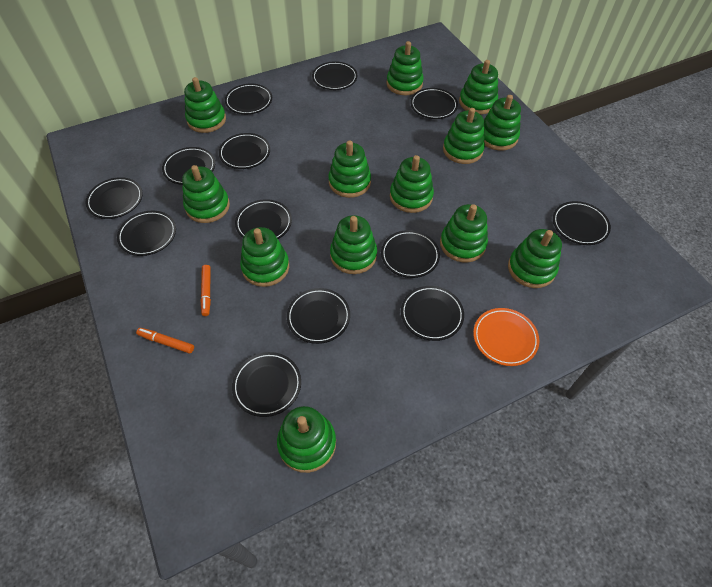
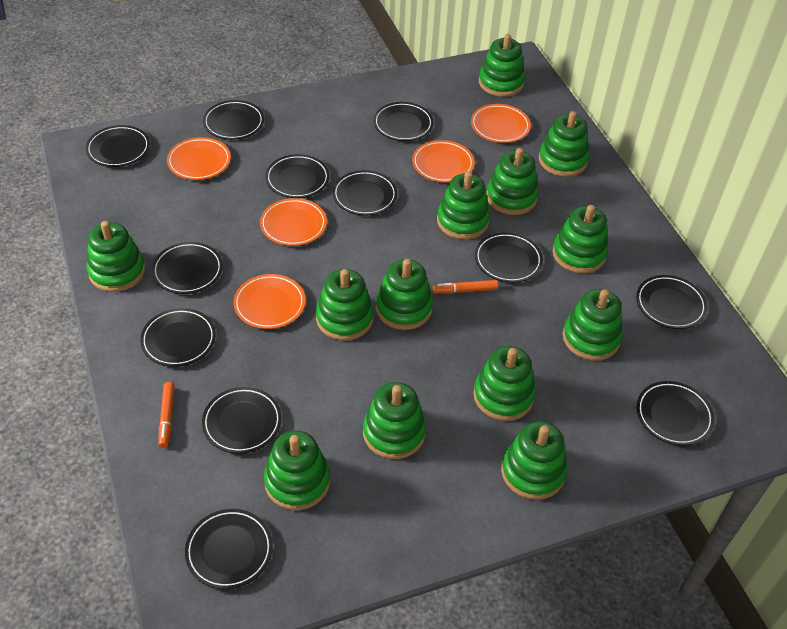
black plate: 13 -> 12
orange plate: 1 -> 5

